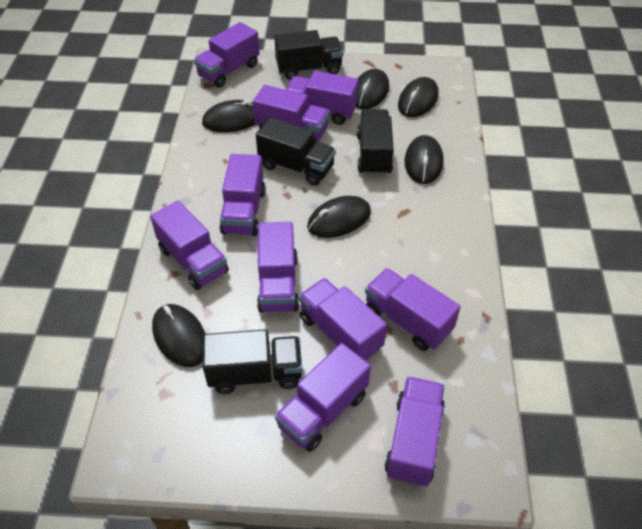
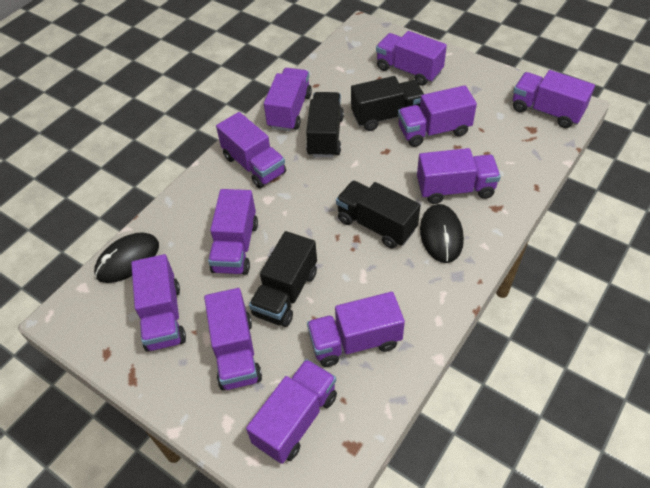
black mouse: 6 -> 2
purple truck: 10 -> 11

